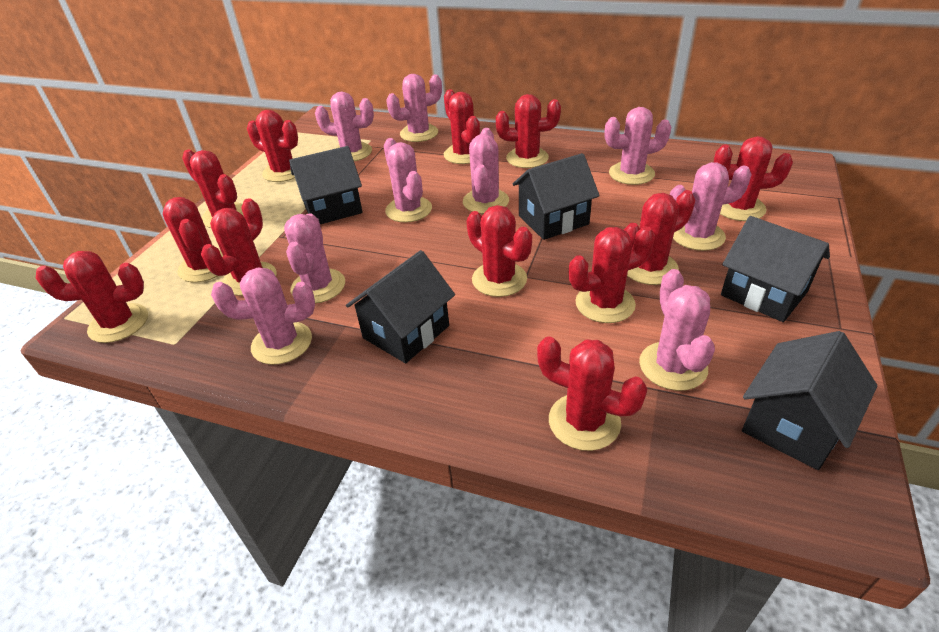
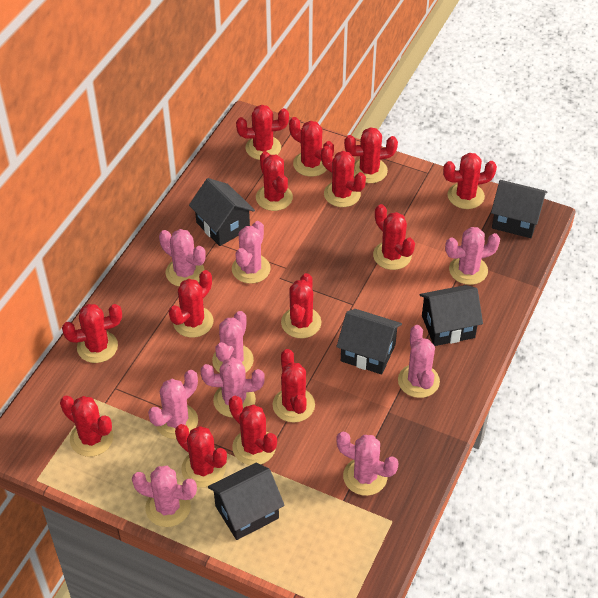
red cactus: 12 -> 14

